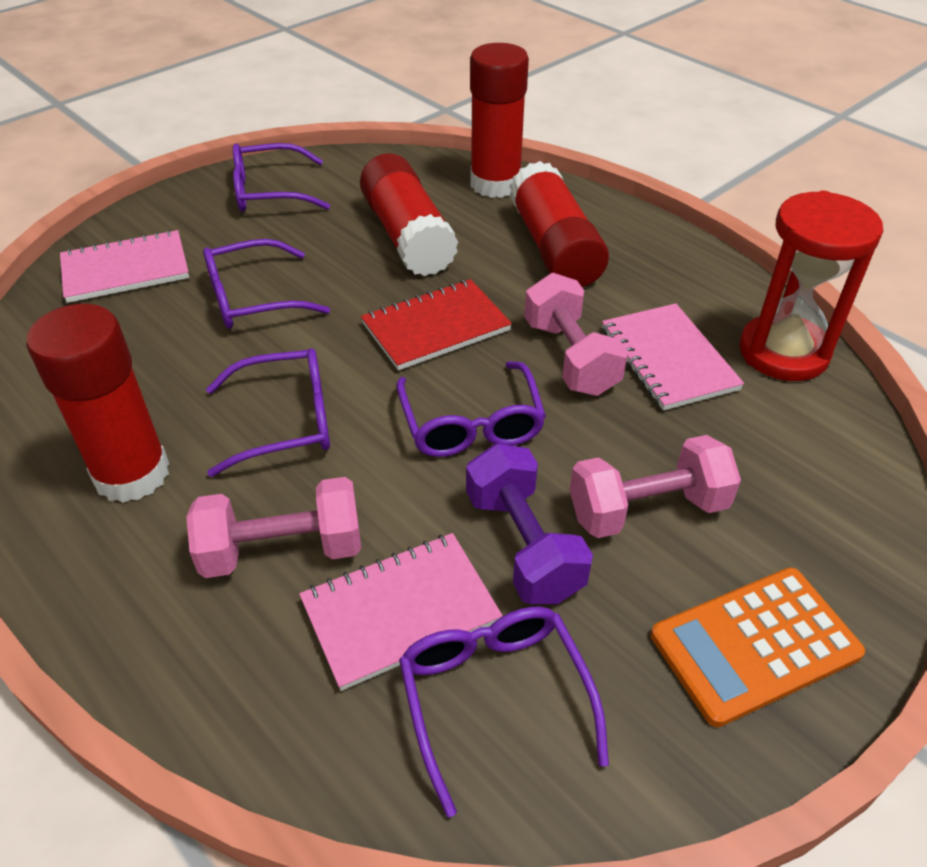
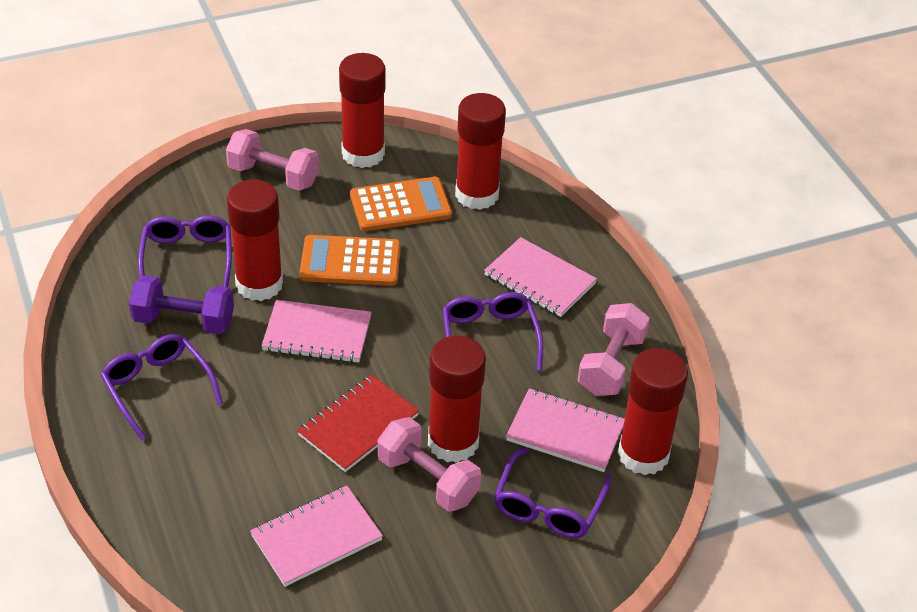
orange calculator: 1 -> 2
pink notebook: 3 -> 4
purple glasses: 5 -> 4
red glue stick: 4 -> 5
red hourglass: 1 -> 0

